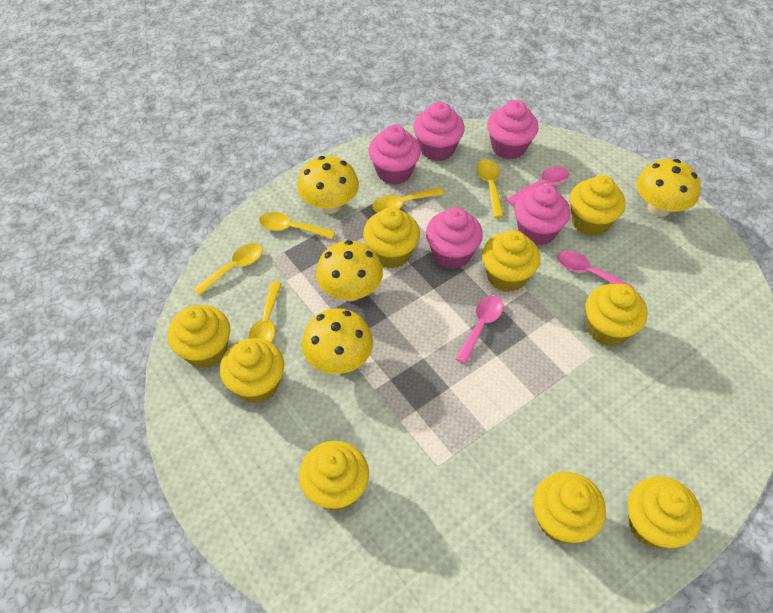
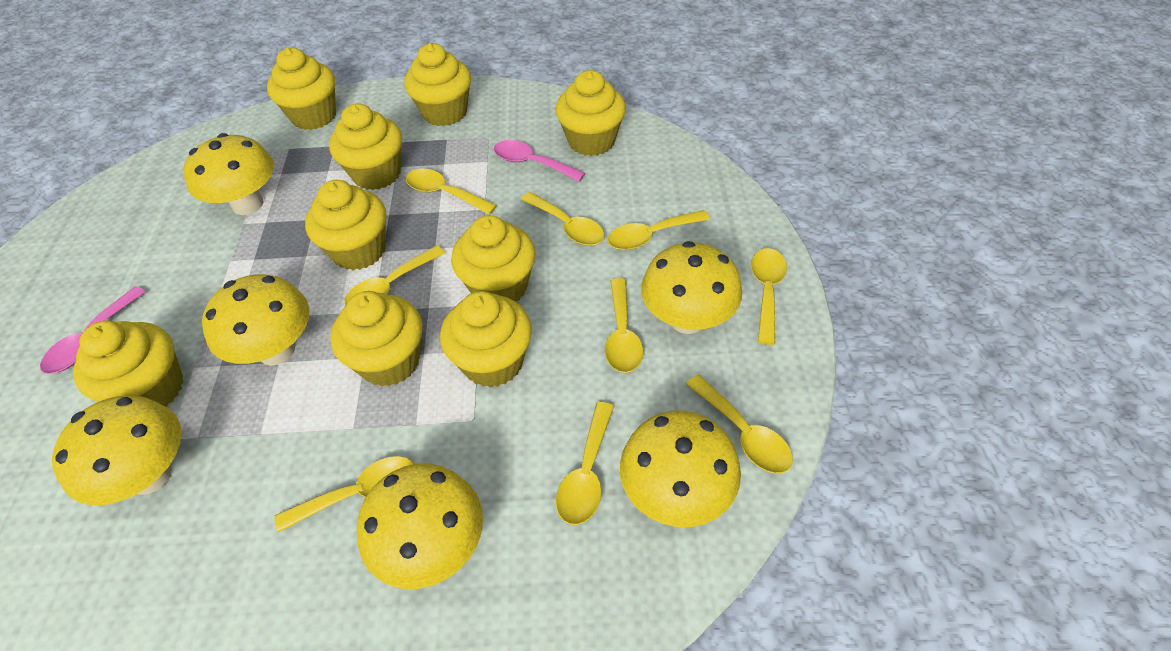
pink cupcake: 5 -> 0
pink spoon: 3 -> 2
yellow mushroom: 4 -> 6
yellow spoon: 5 -> 9

